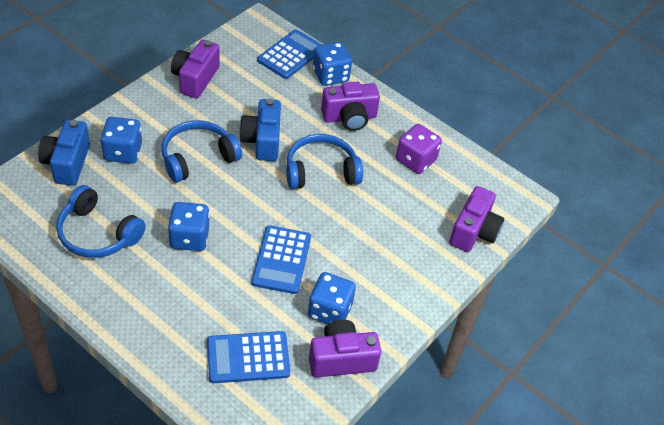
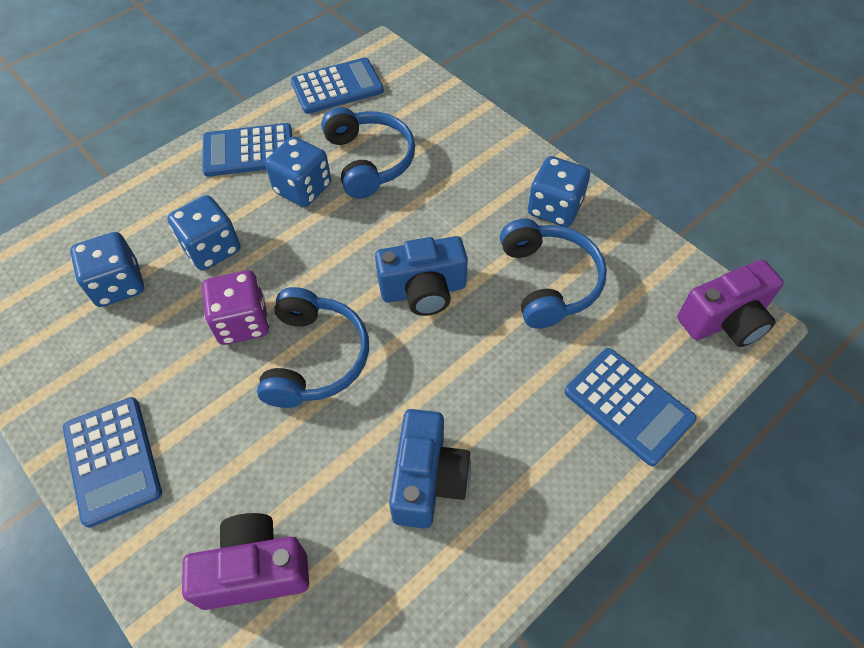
blue calculator: 3 -> 4
purple camera: 4 -> 2

